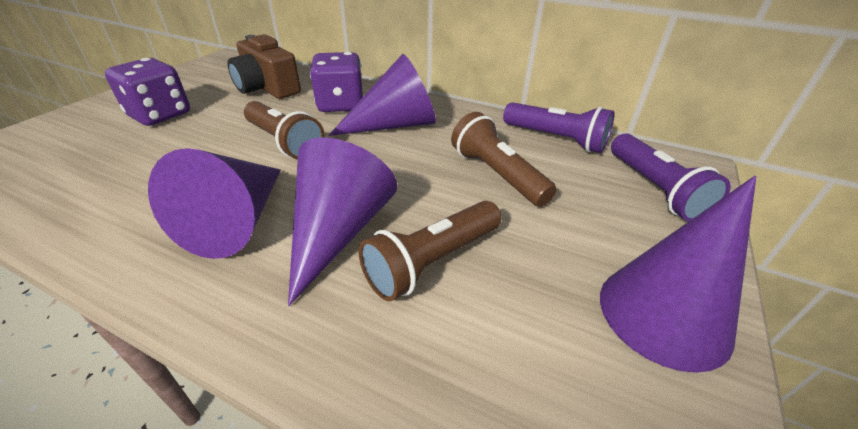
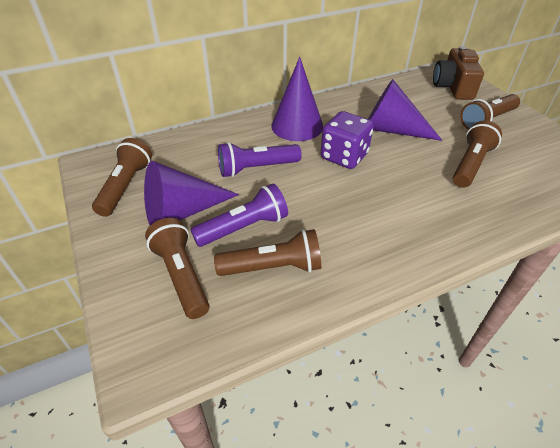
brown flashlight: 3 -> 5
purple cone: 4 -> 3
purple dice: 2 -> 1

